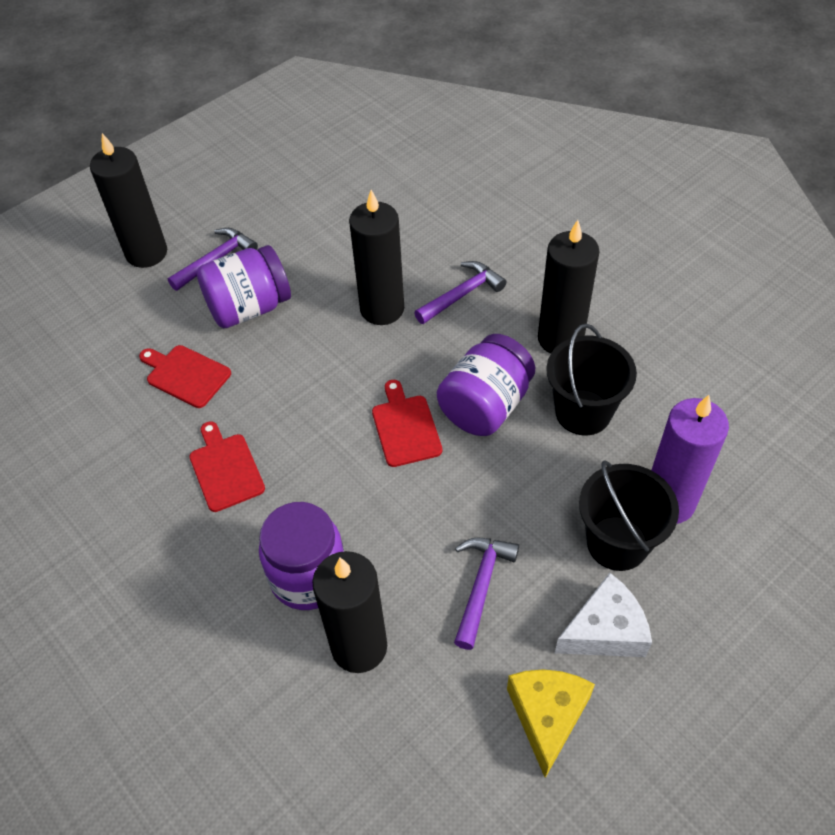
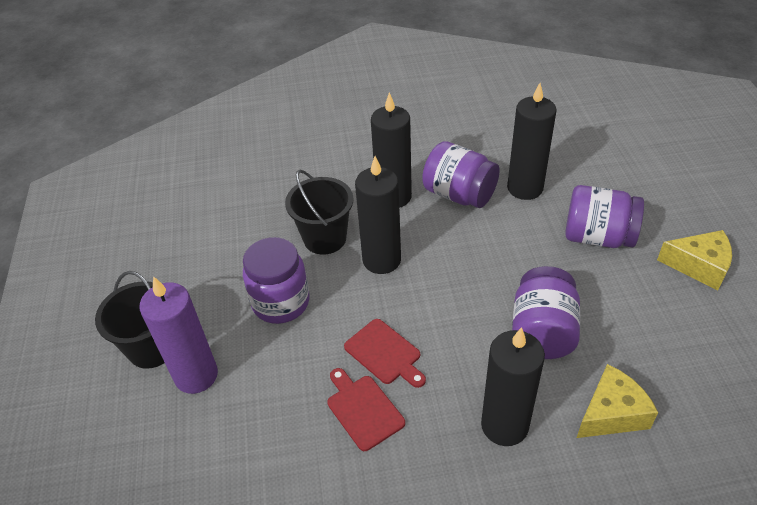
purple hammer: 3 -> 0
purple jar: 3 -> 4
red cutting board: 3 -> 2
white cheese: 1 -> 0
yellow cheese: 1 -> 2

